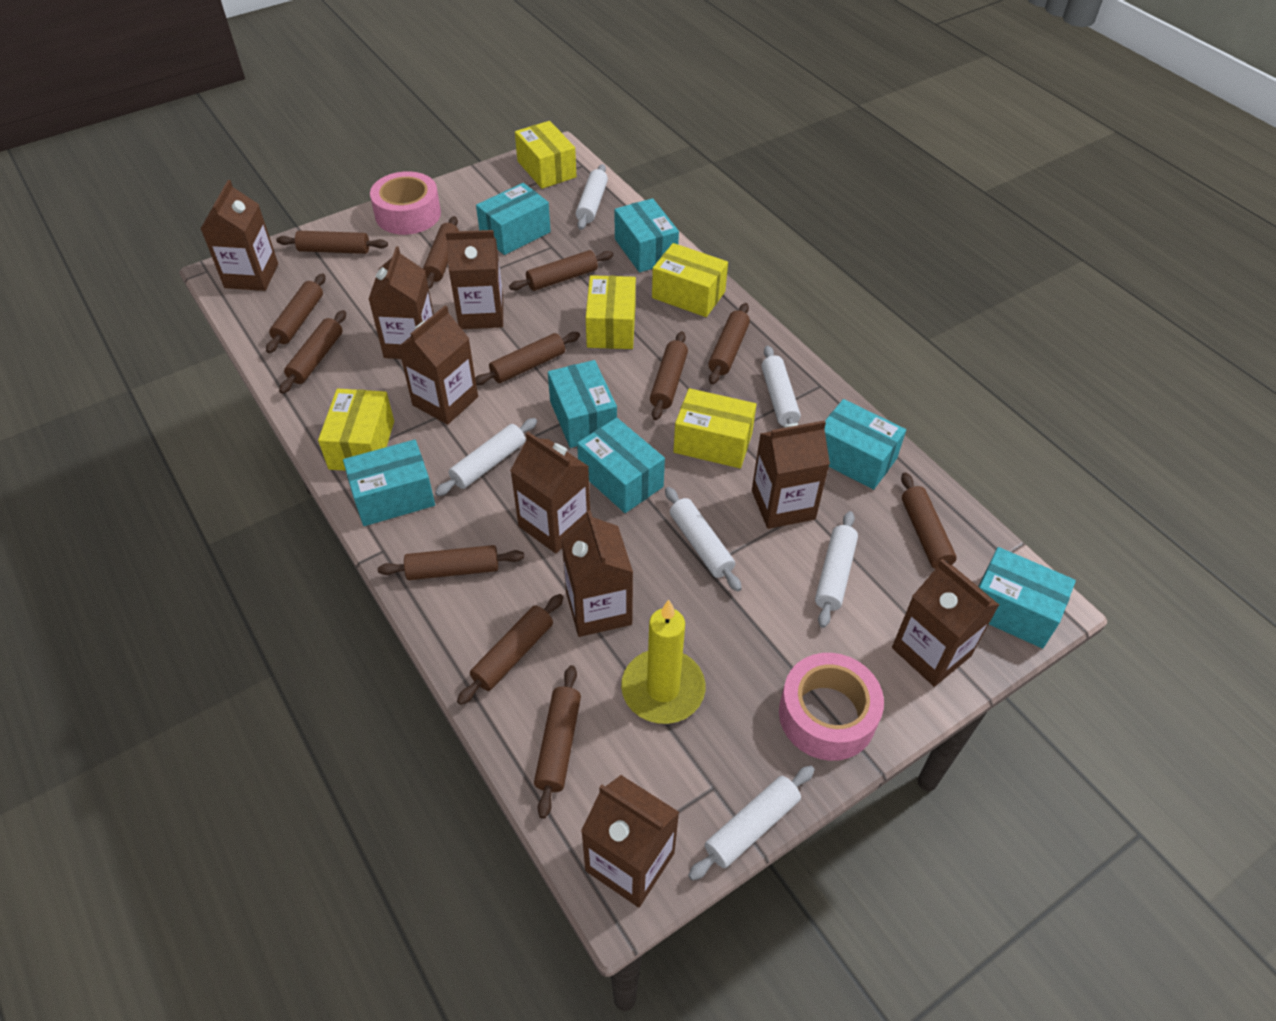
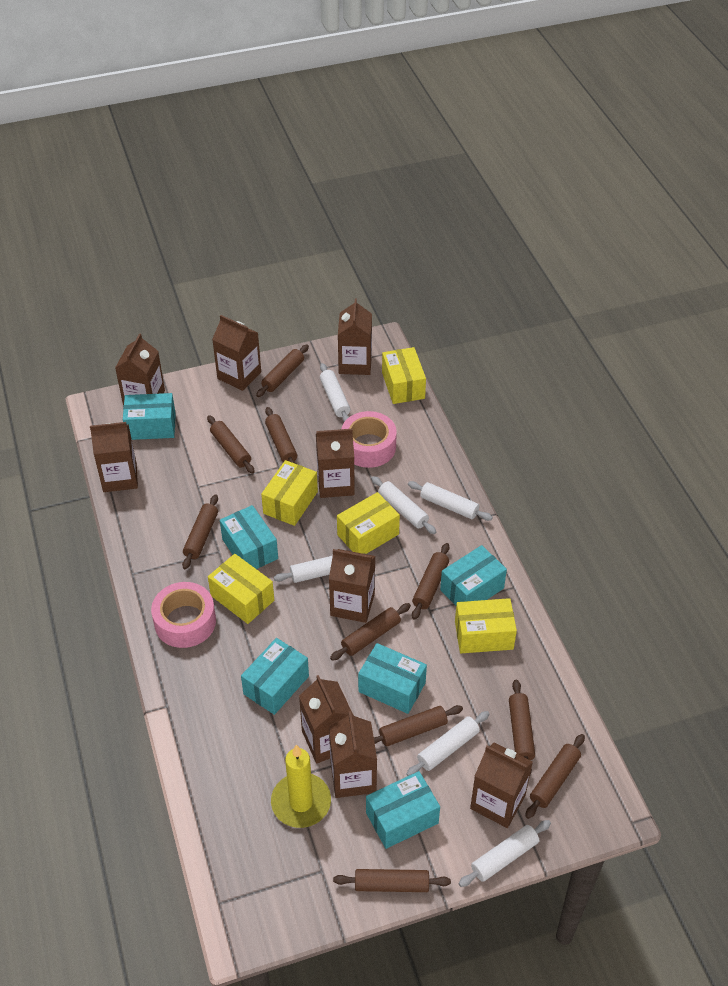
brown rolling pin: 12 -> 10
turquoise box: 7 -> 6

